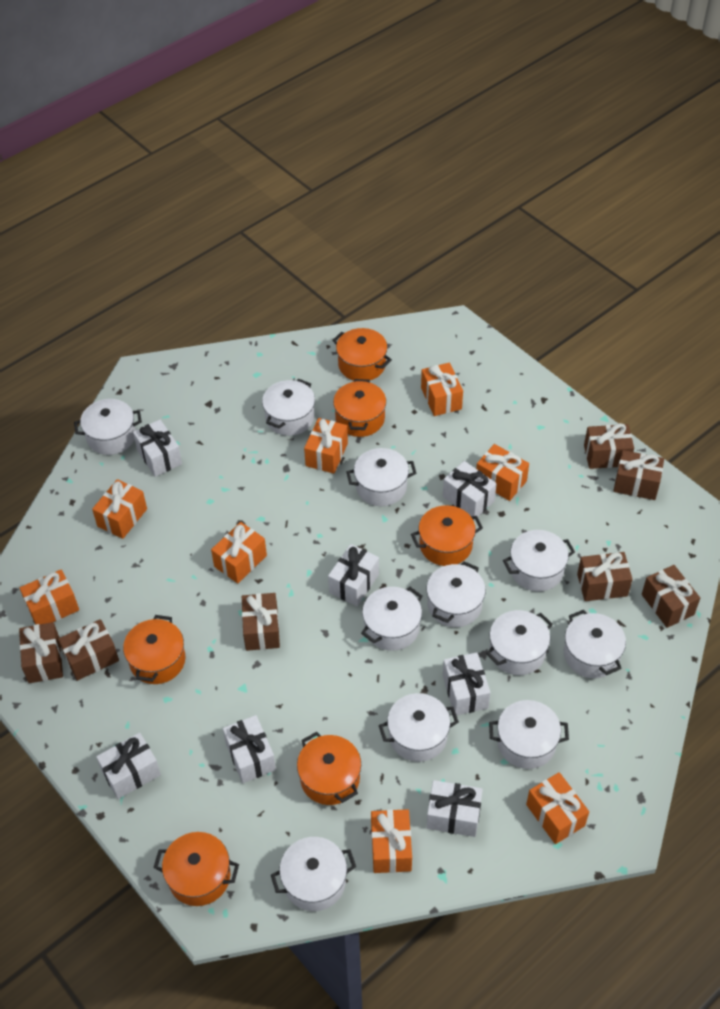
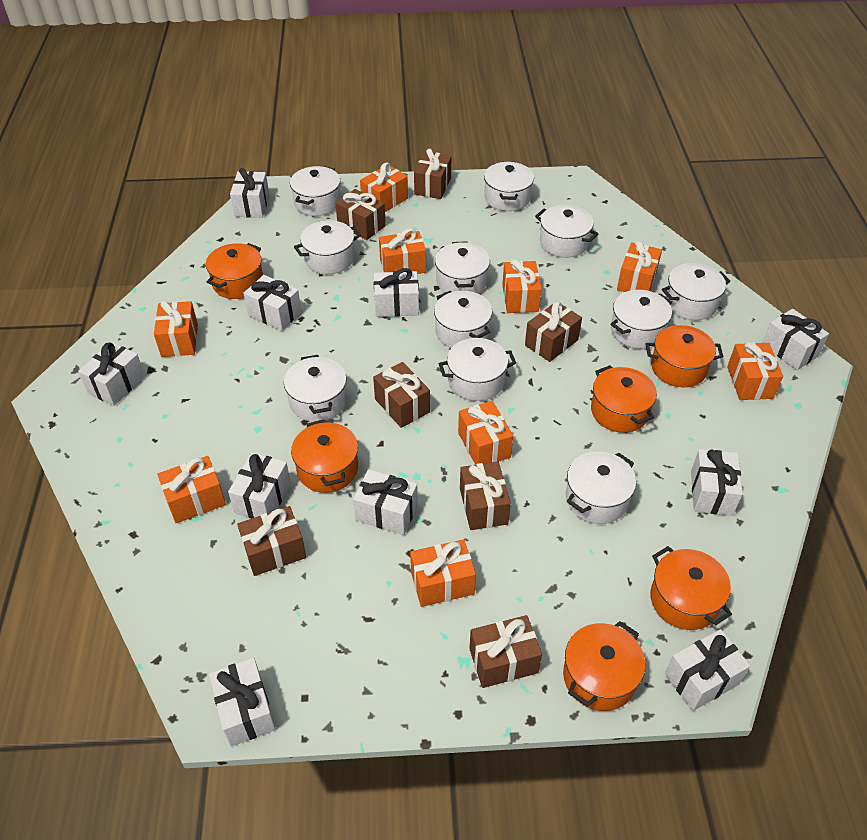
orange gift: 8 -> 9
white gift: 7 -> 10

